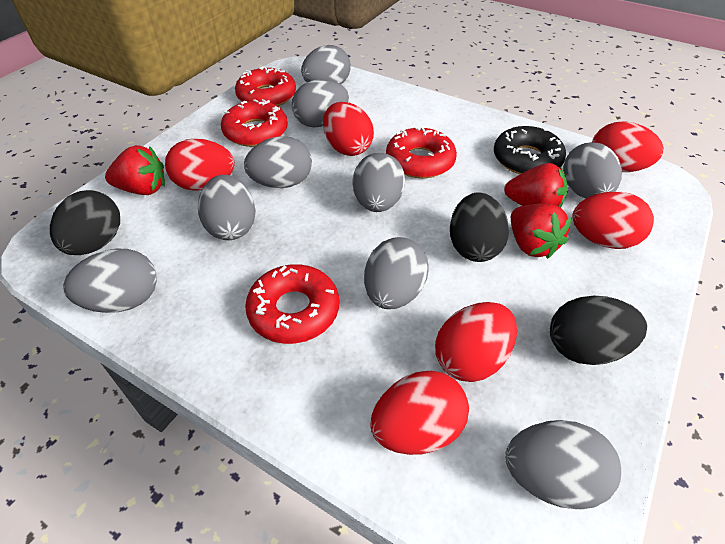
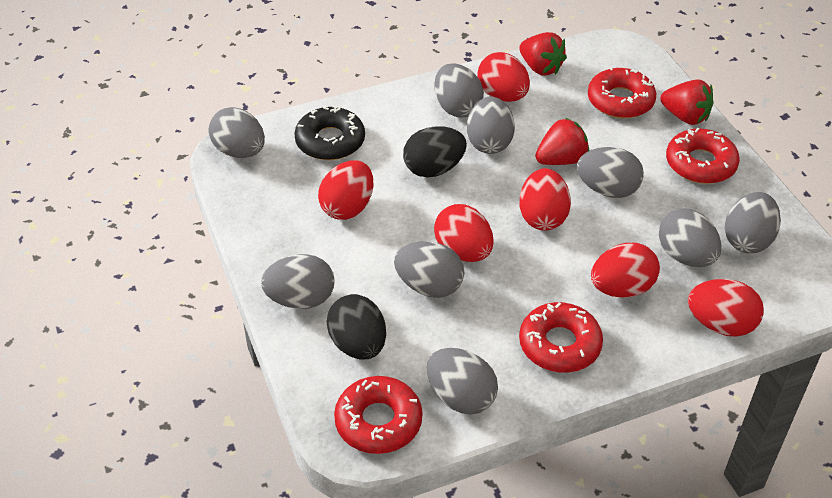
black egg: 3 -> 2

